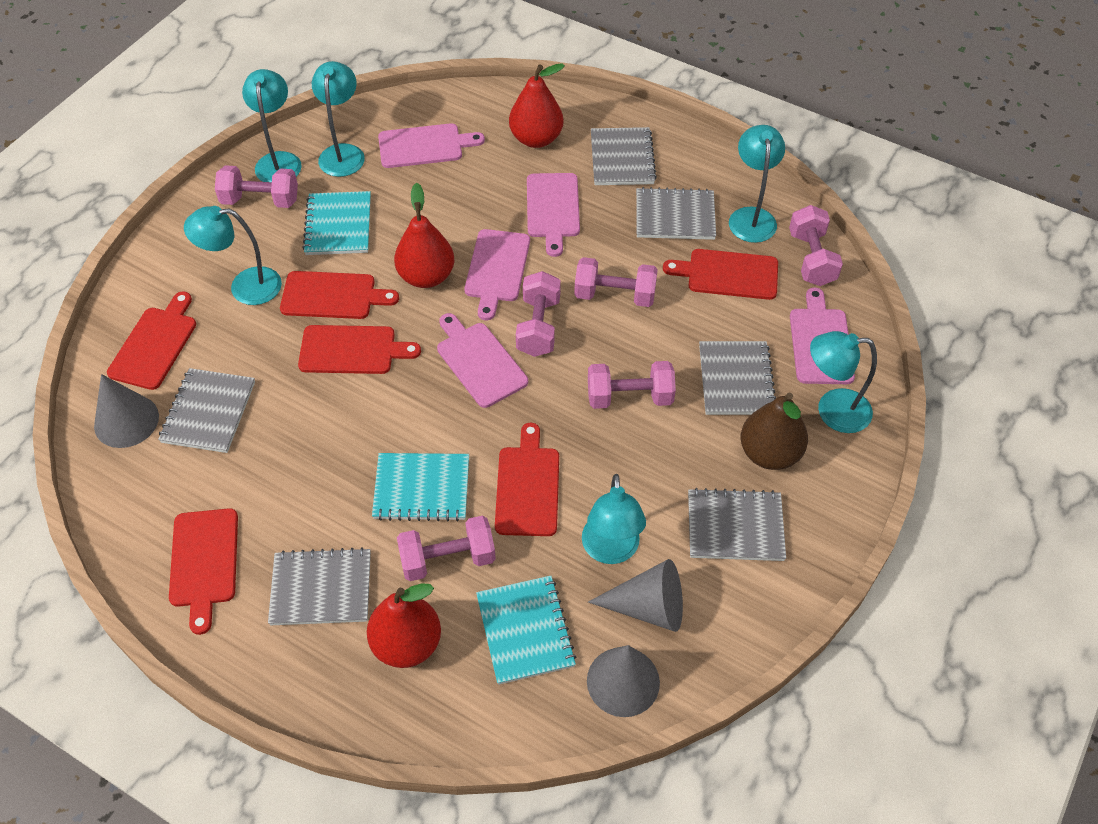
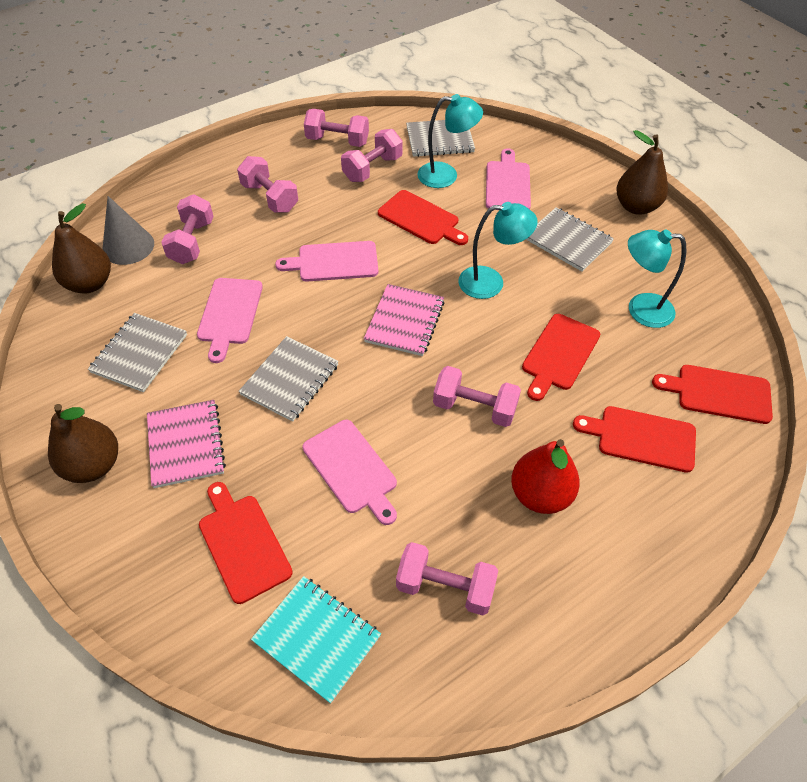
brown pear: 1 -> 3
grey cone: 3 -> 1
grey notebook: 6 -> 4
pink cutting board: 5 -> 4
pink notebook: 0 -> 2
red cutting board: 6 -> 5
red pear: 3 -> 1
turquoise lamp: 6 -> 3
turquoise notebook: 3 -> 1

